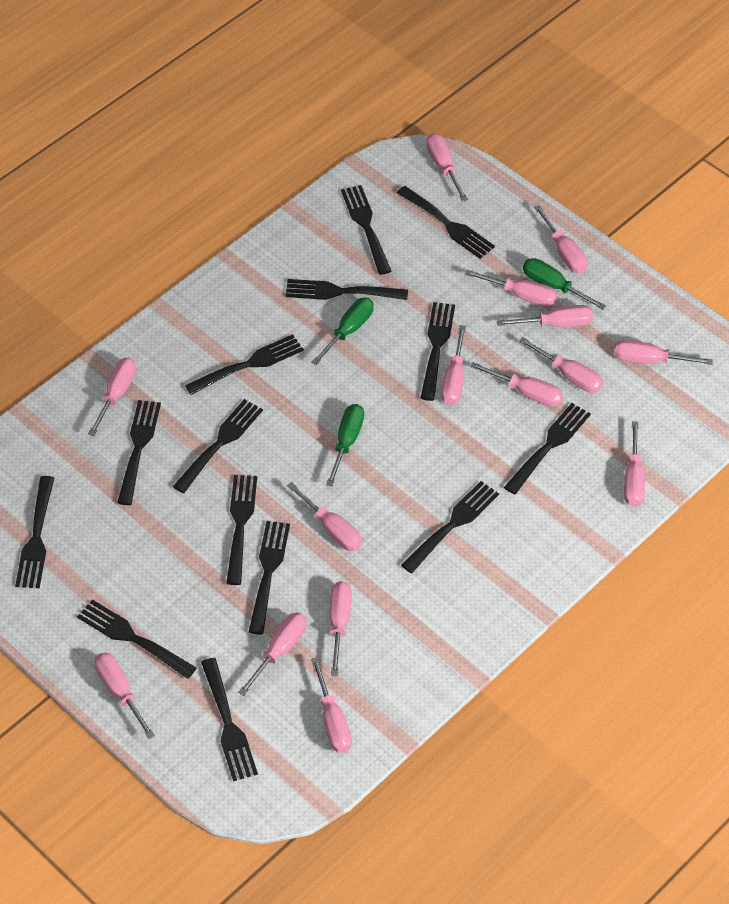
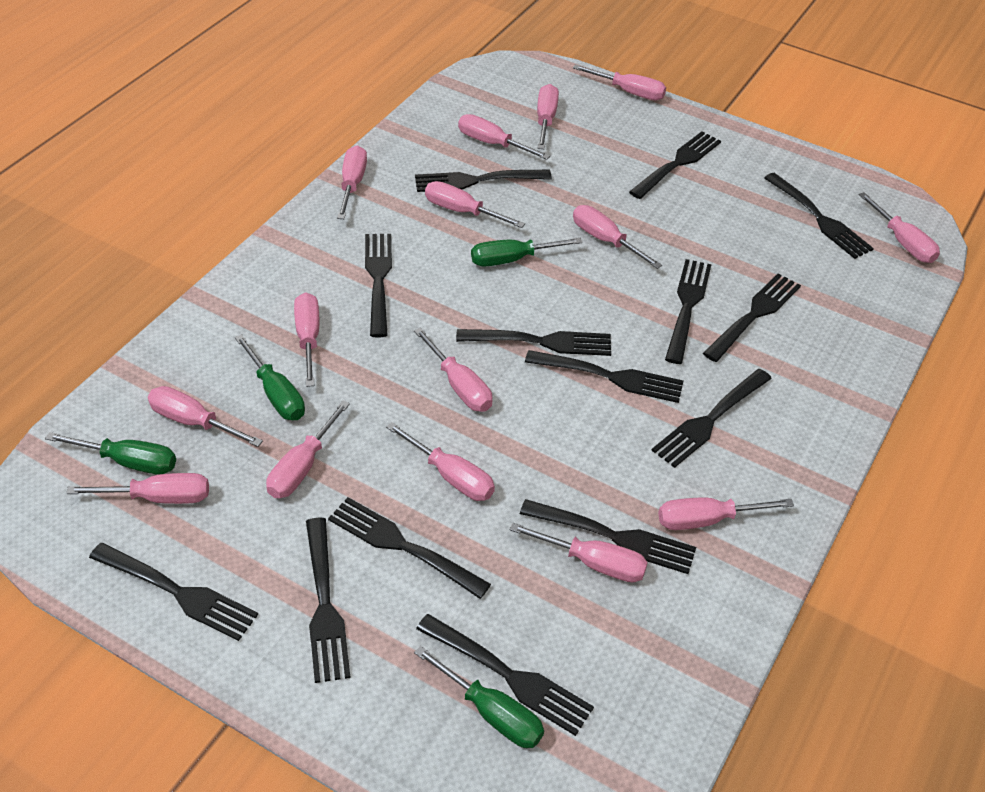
green screwdriver: 3 -> 4

